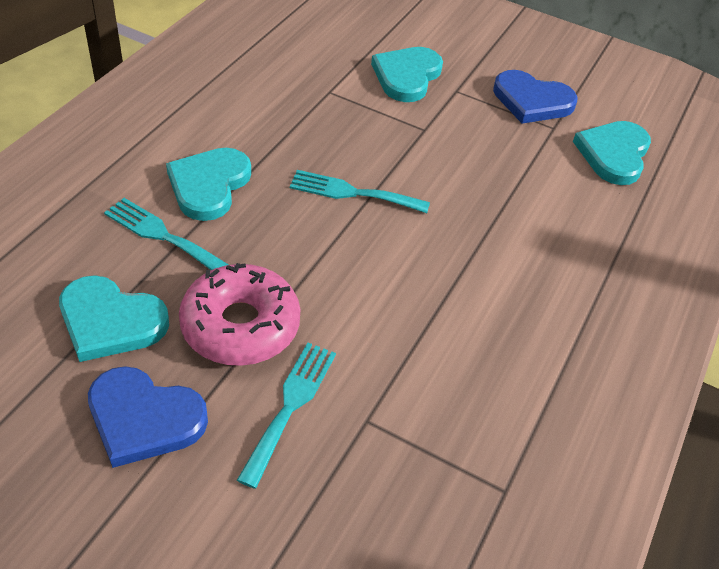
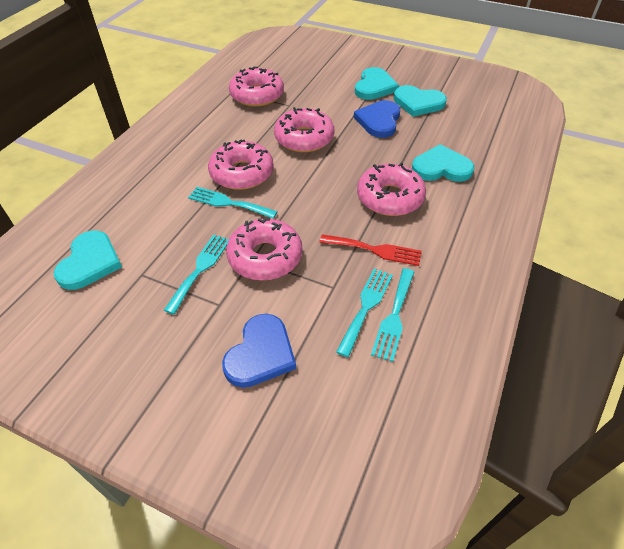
pink donut: 1 -> 5
red fork: 0 -> 1
turquoise fork: 3 -> 4

